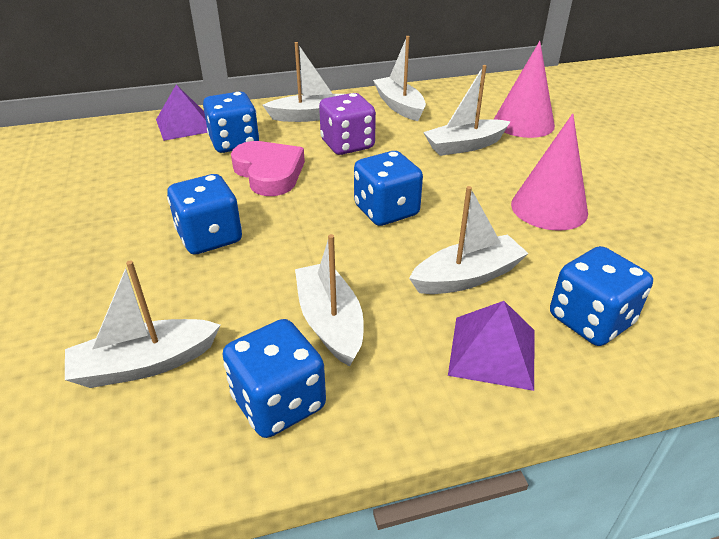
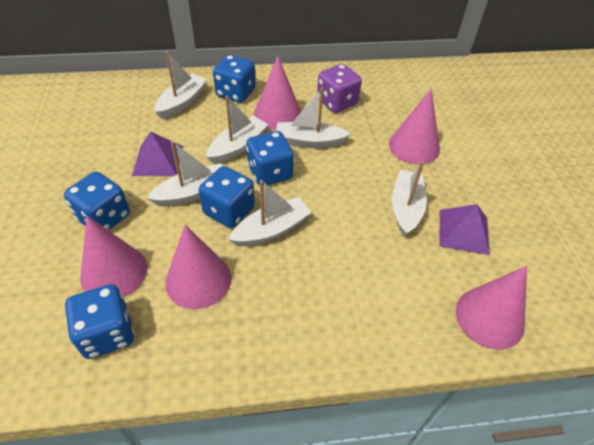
pink cone: 2 -> 5
pink heart: 1 -> 0

